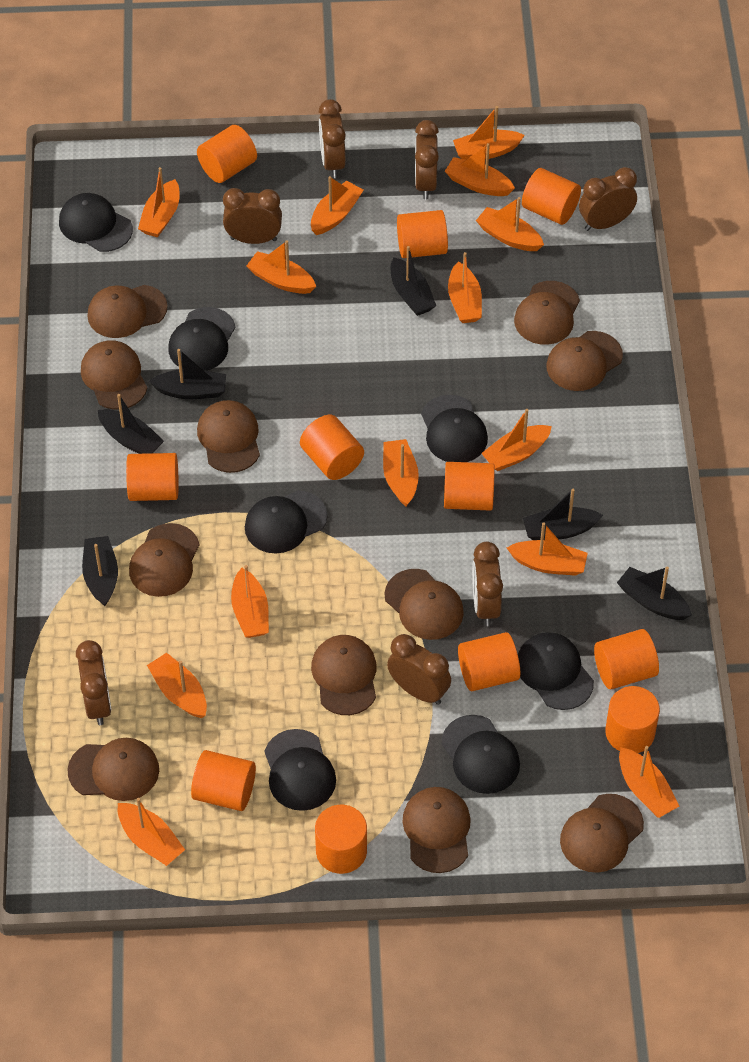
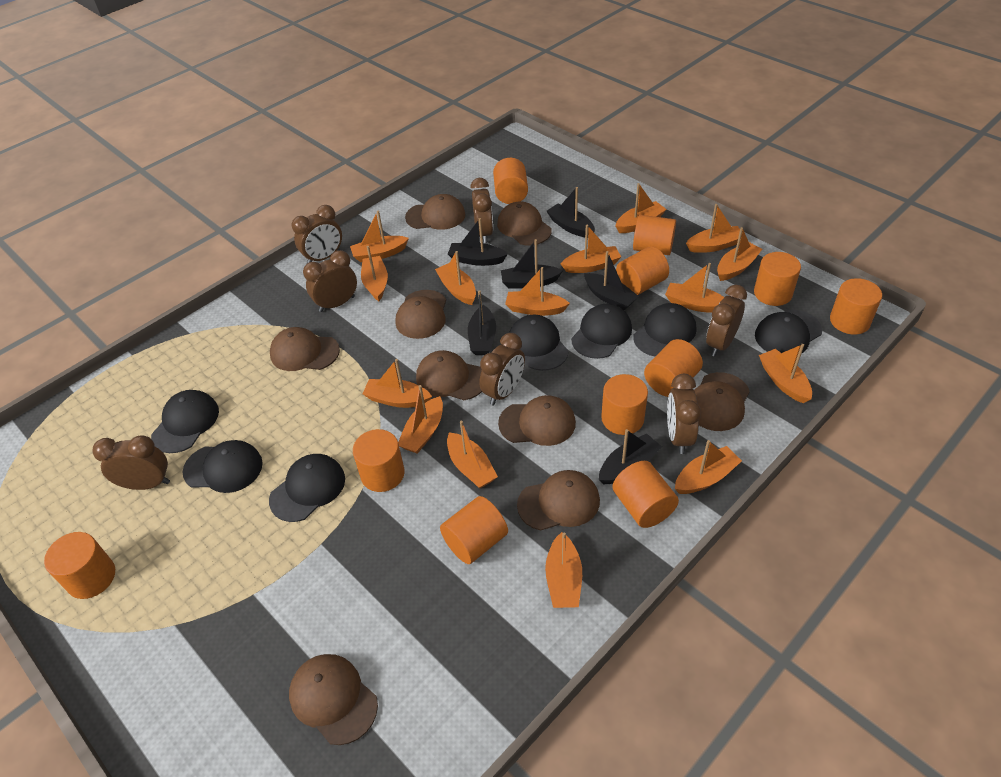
brown cap: 11 -> 9
orange boat: 14 -> 15

